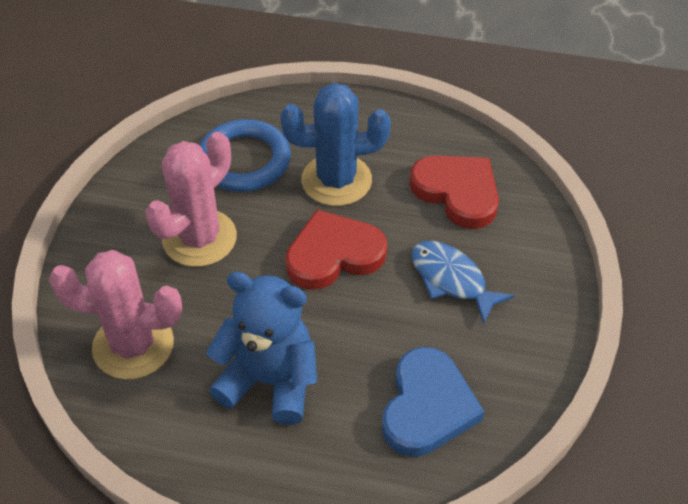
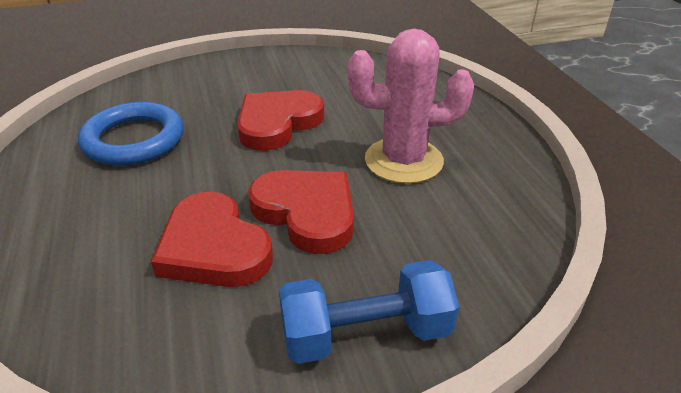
blue cactus: 1 -> 0
blue dumbbell: 0 -> 1
blue fish: 1 -> 0
blue heart: 1 -> 0
blue teddy bear: 1 -> 0
pink cactus: 2 -> 1
red heart: 2 -> 3

